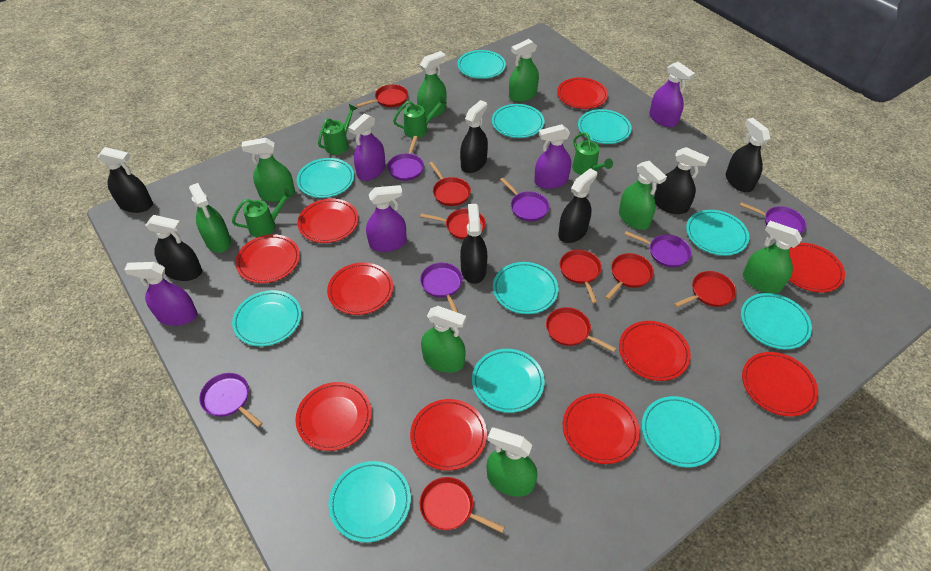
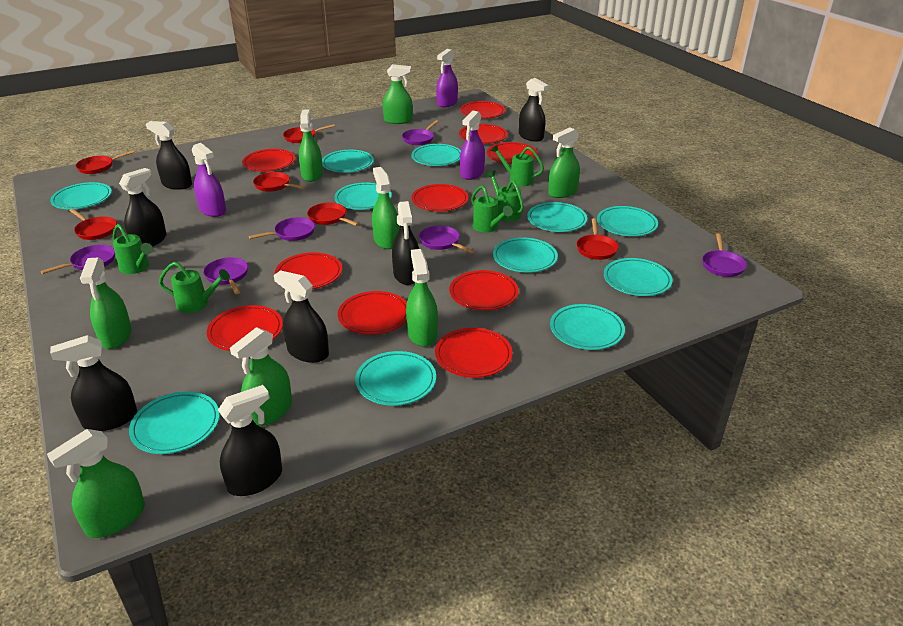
green watering can: 4 -> 5
purple spray bottle: 5 -> 3
red pan: 8 -> 6

